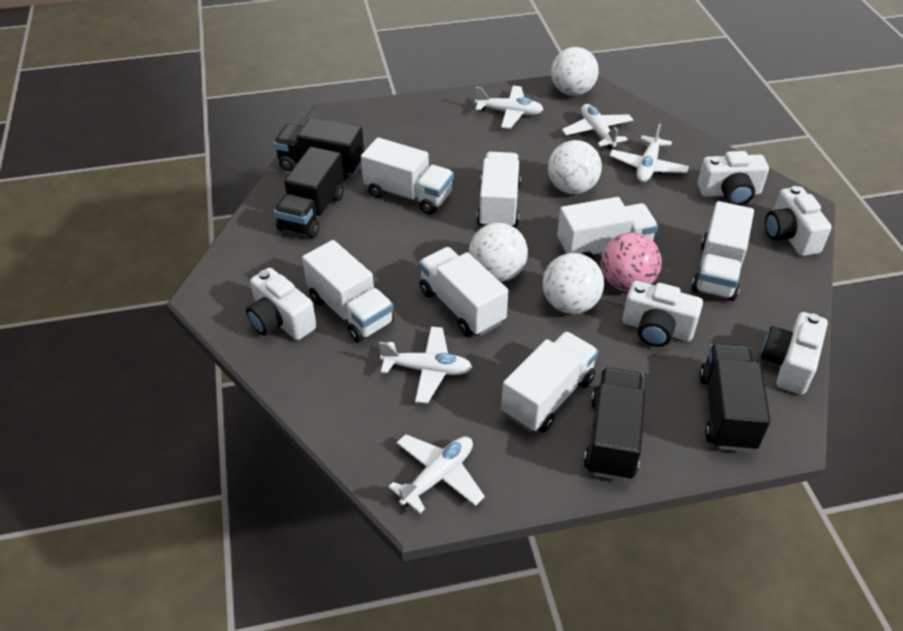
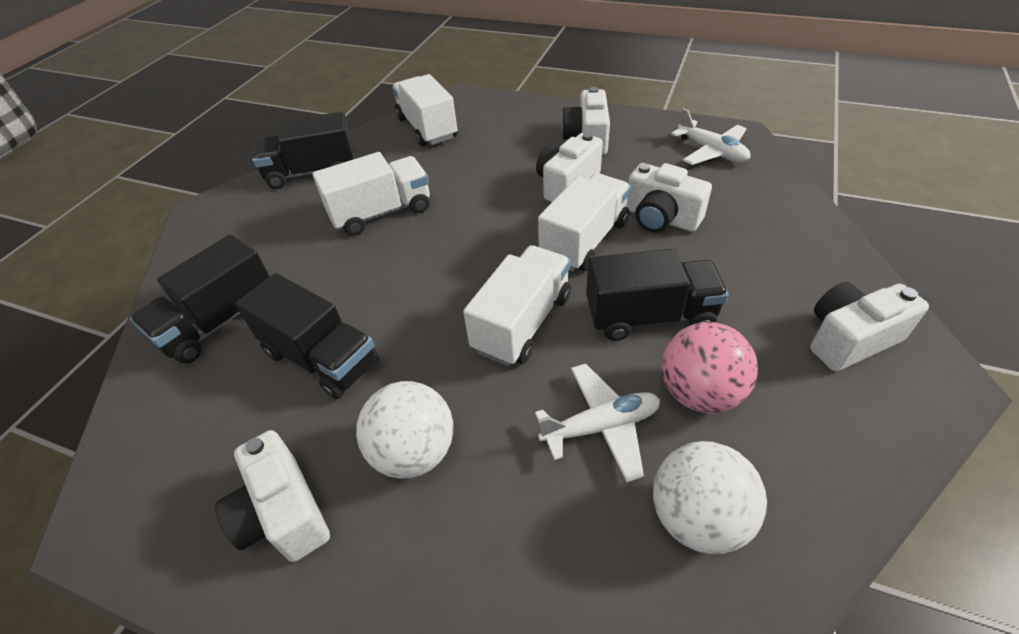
white ball: 4 -> 2
white plane: 5 -> 2
white truck: 7 -> 4

